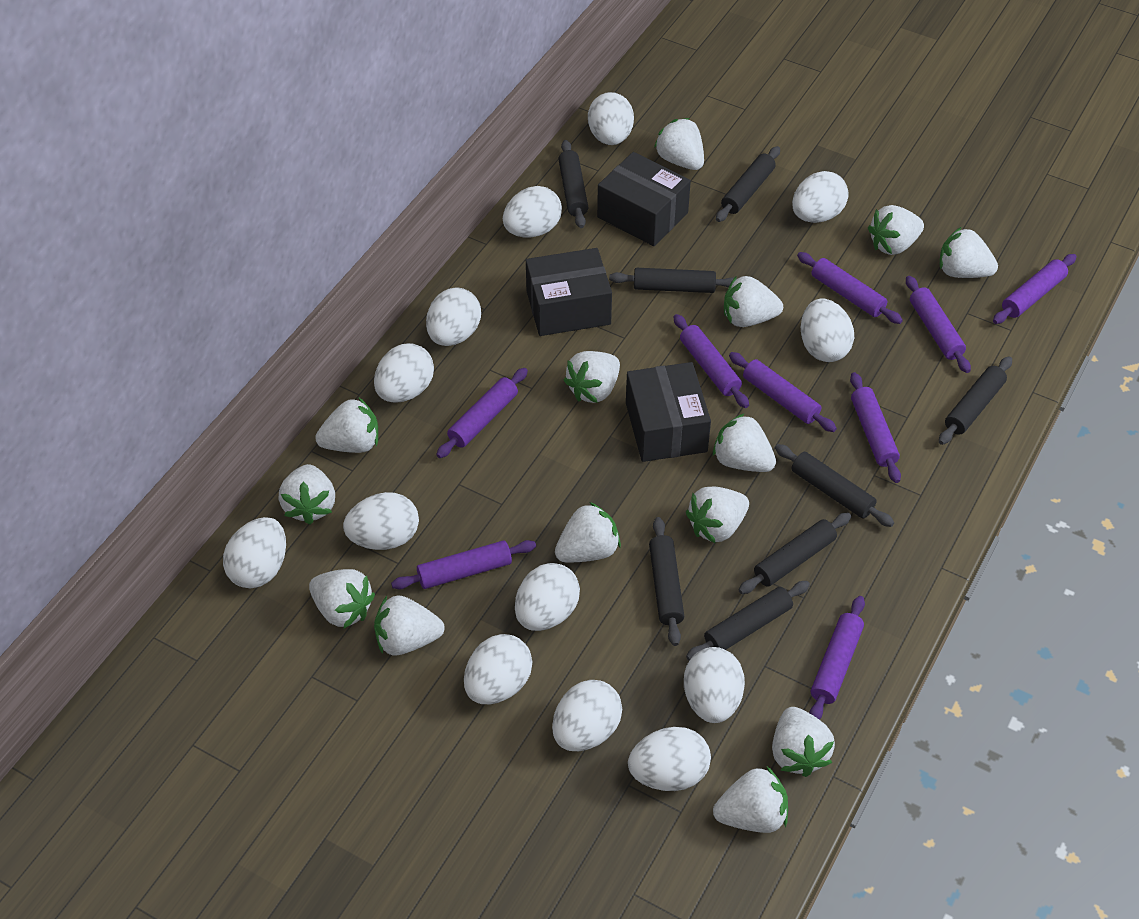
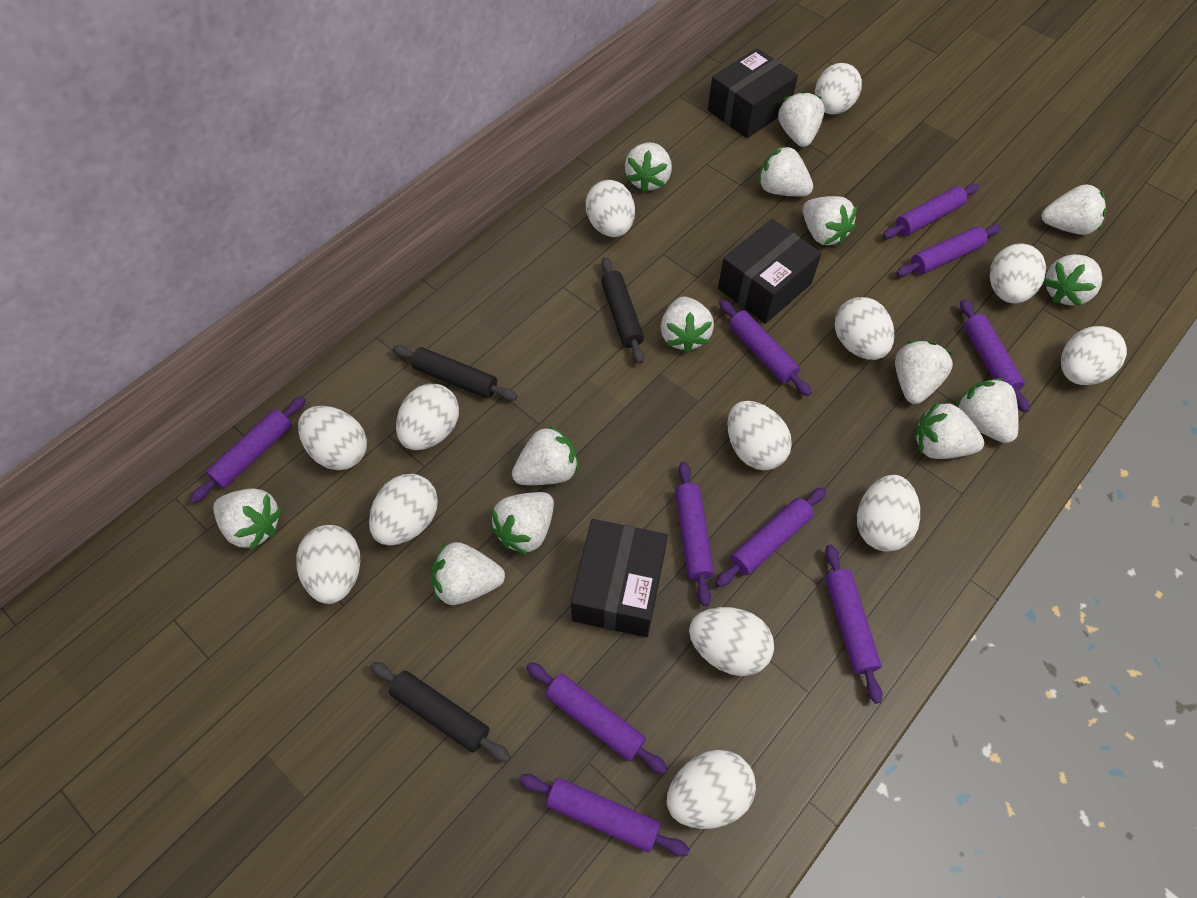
black rolling pin: 8 -> 3
purple rolling pin: 9 -> 10

